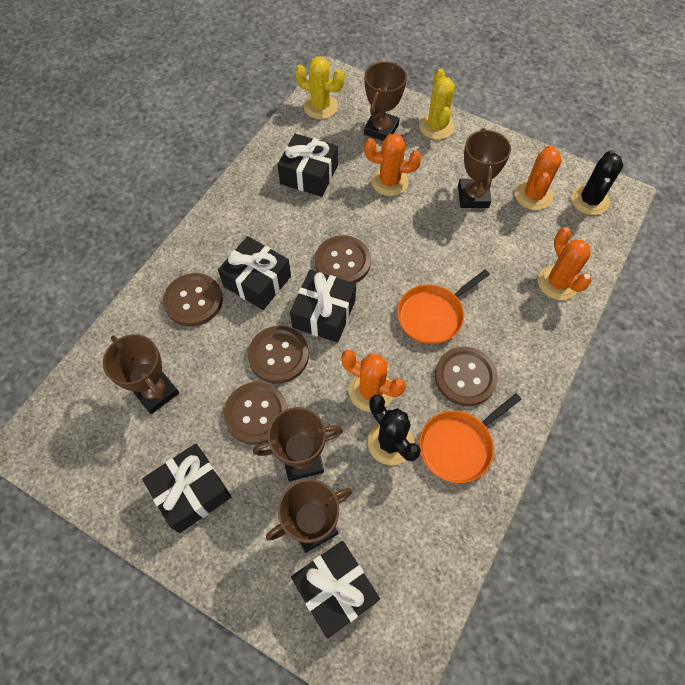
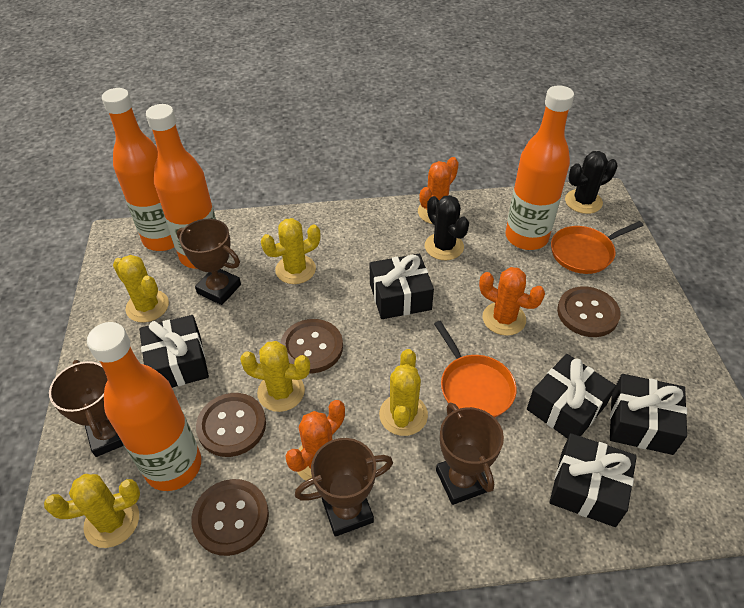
brown button: 5 -> 4
brown trophy: 5 -> 4
orange bottle: 0 -> 4
orange cactus: 4 -> 3
yellow cactus: 2 -> 5

